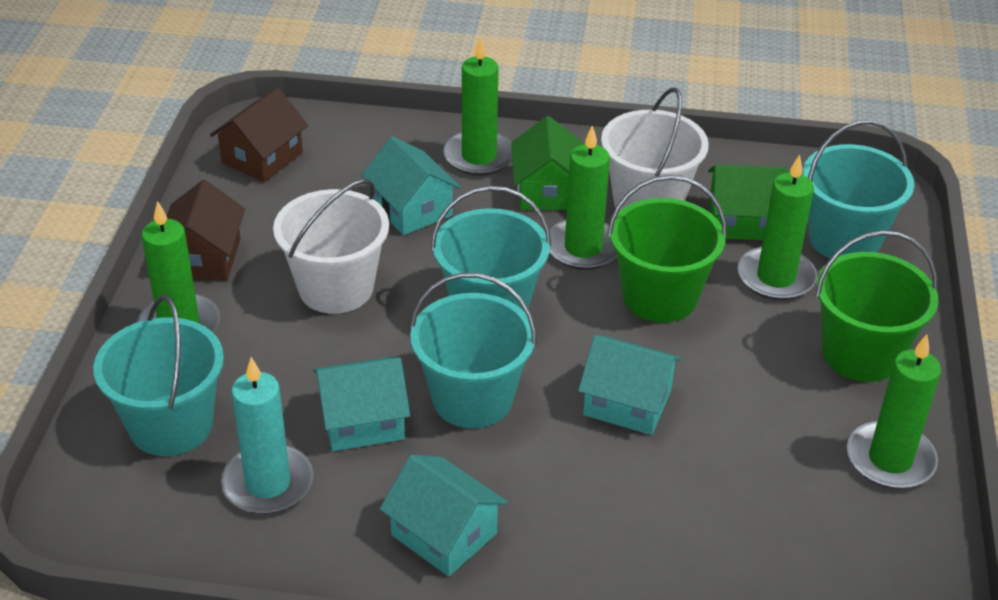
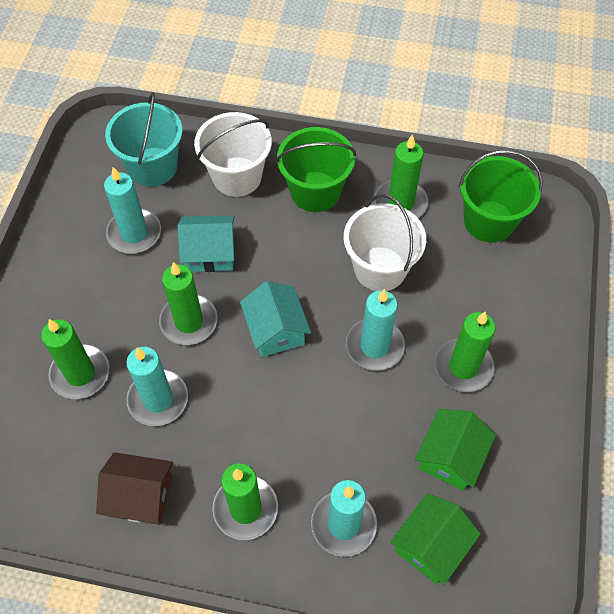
brown house: 2 -> 1
turquoise bucket: 4 -> 1
turquoise candle: 1 -> 4
turquoise house: 4 -> 2

